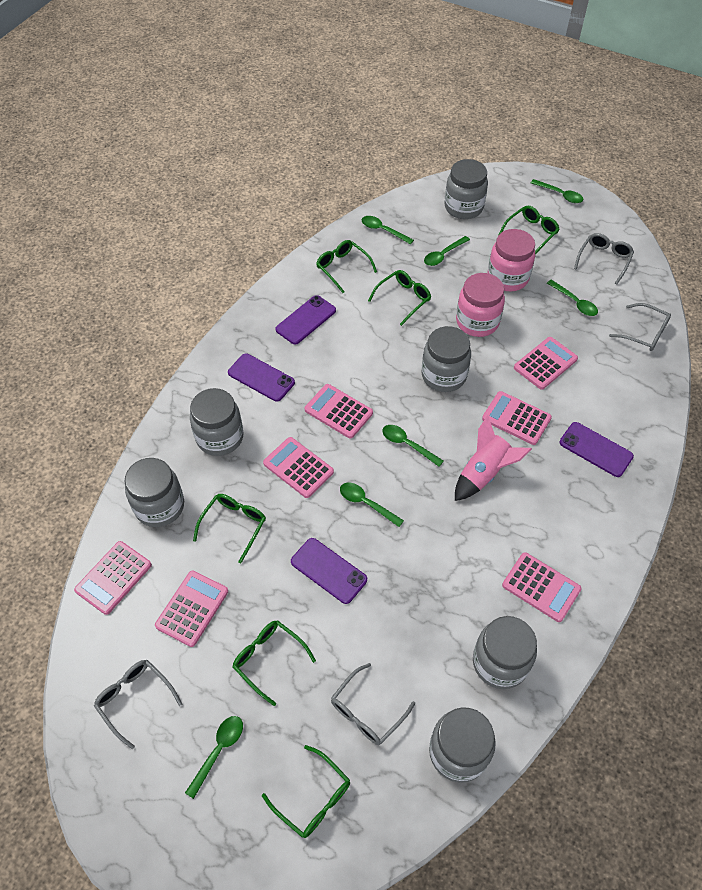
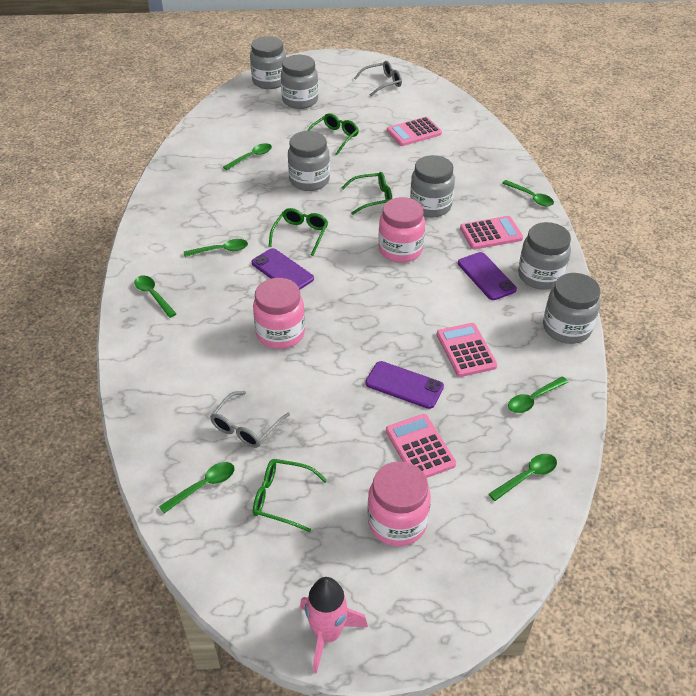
green glasses: 6 -> 4
grey glasses: 4 -> 2
pink calculator: 7 -> 4
pink jar: 2 -> 3
purple phone: 4 -> 3

